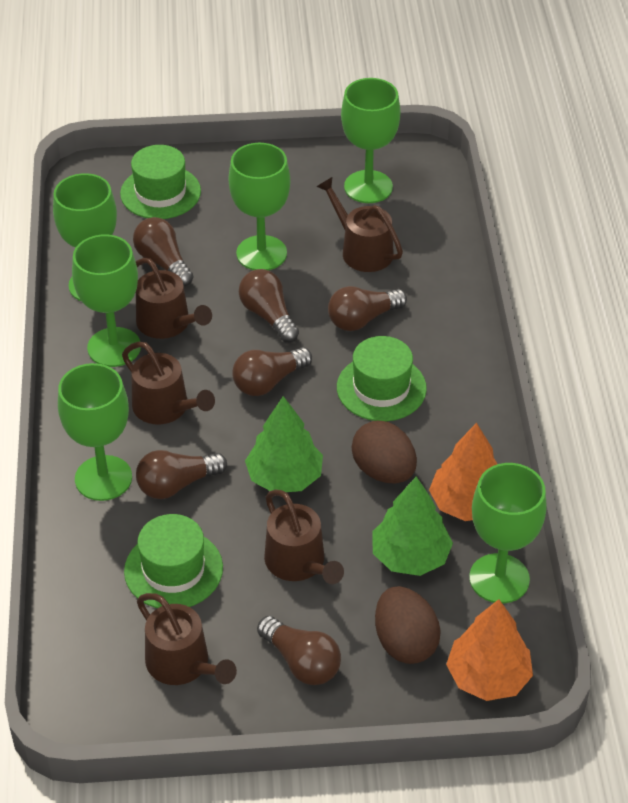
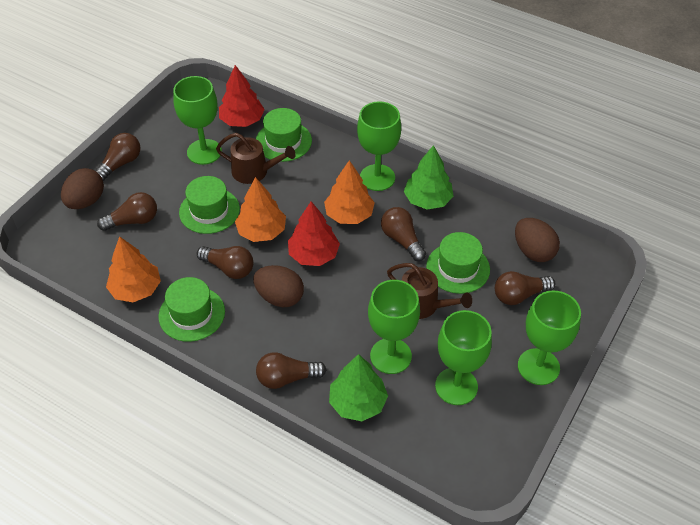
brown egg: 2 -> 3
brown watering can: 5 -> 2
green goblet: 6 -> 5
green hat: 3 -> 4
orange tree: 2 -> 3
red tree: 0 -> 2

